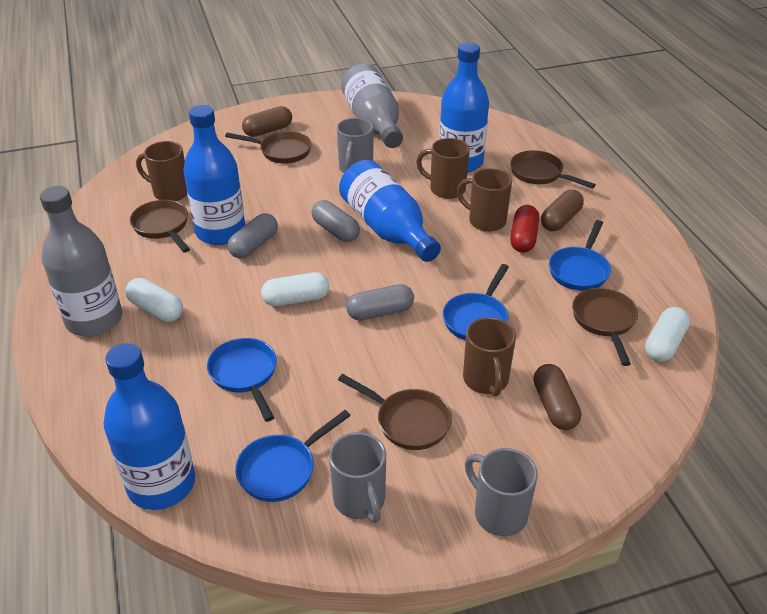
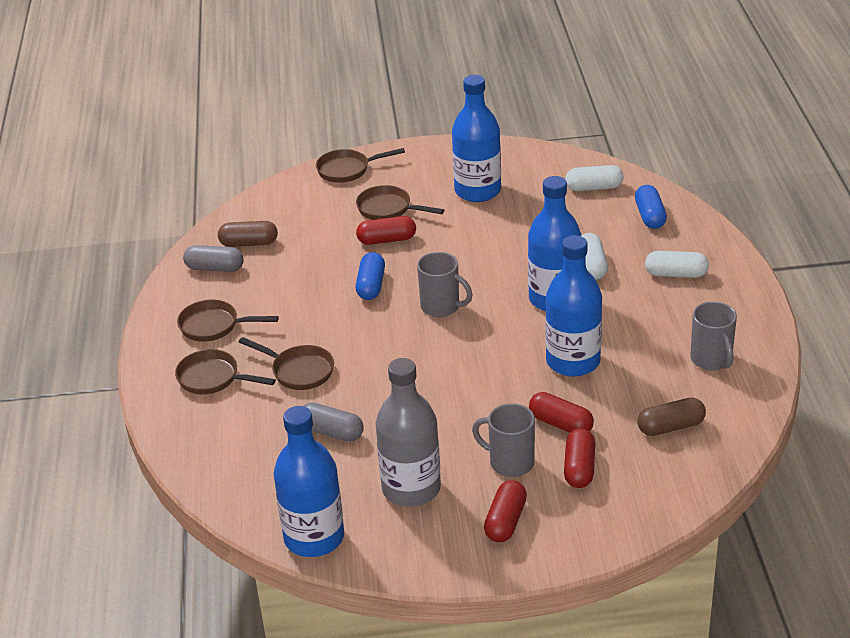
blue capsule: 0 -> 2
blue pan: 4 -> 0
brown capsule: 3 -> 2
brown mug: 4 -> 0
grey bottle: 2 -> 1
grey capsule: 3 -> 2
red capsule: 1 -> 4

